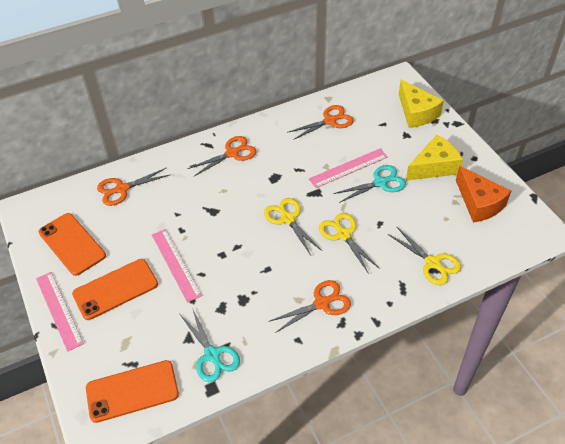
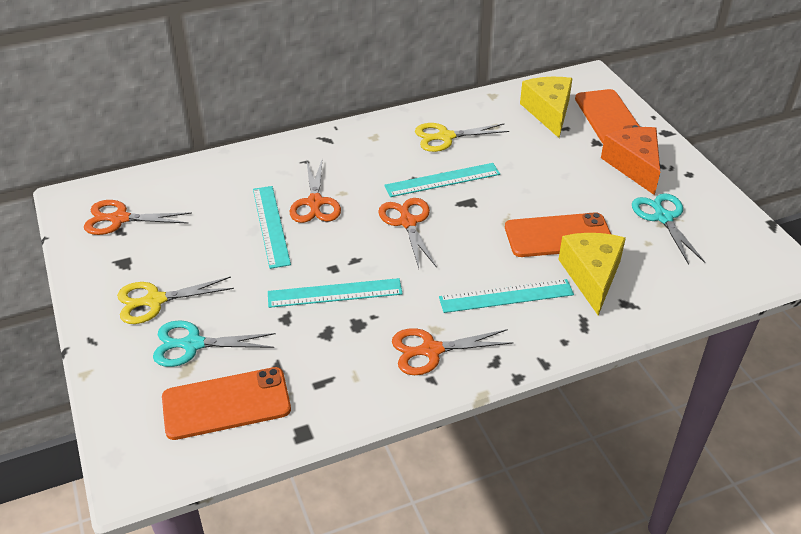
pink ruler: 3 -> 0
turquoise ruler: 0 -> 4
yellow scissors: 3 -> 2

